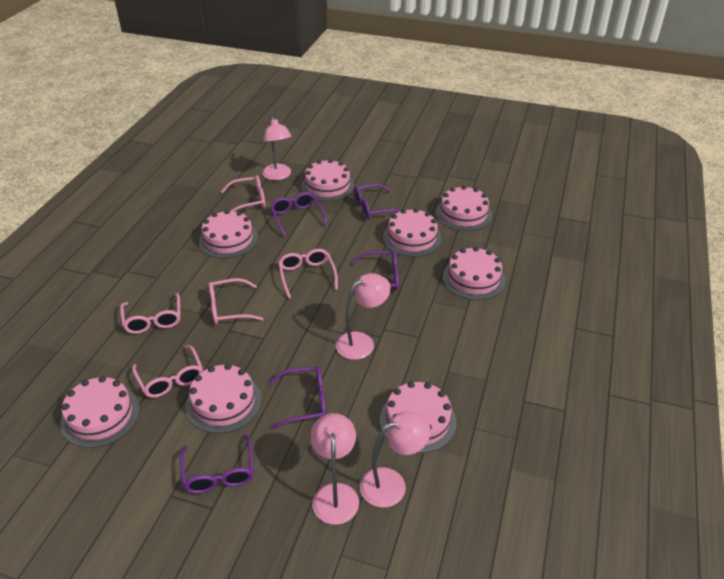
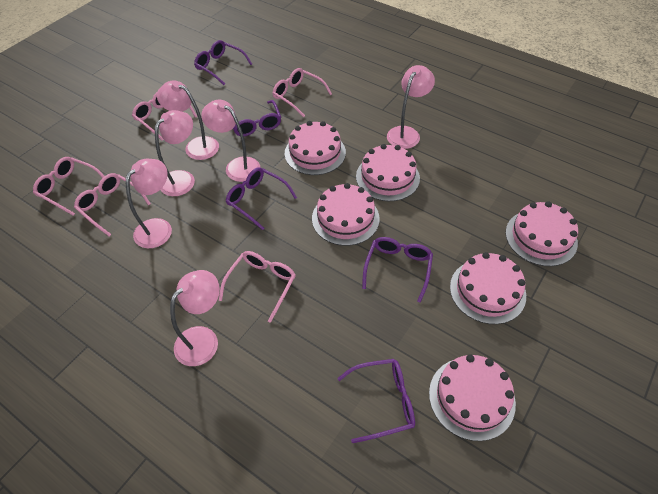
pink cake: 8 -> 6
pink lamp: 4 -> 6

